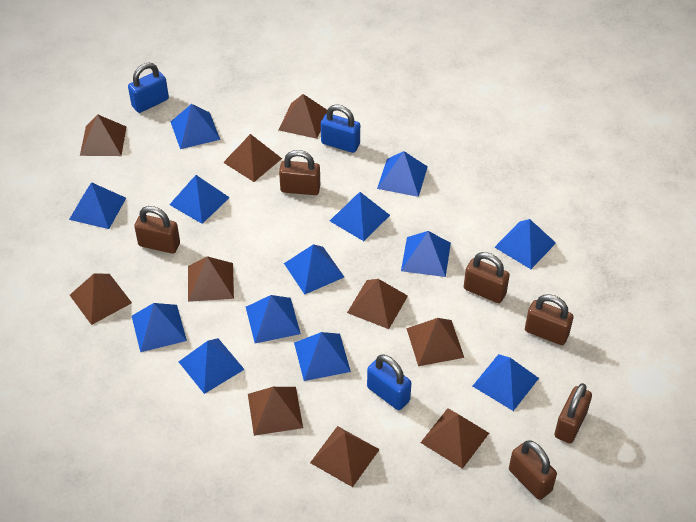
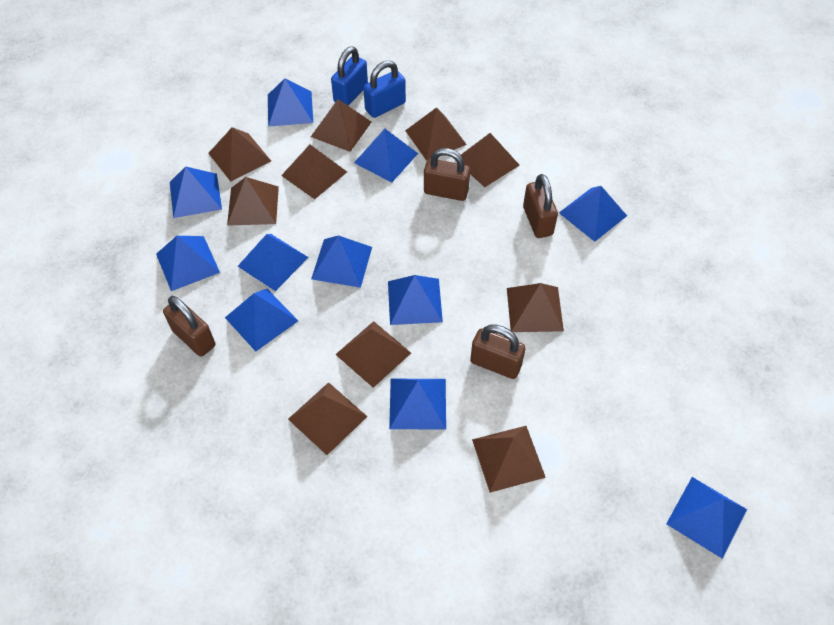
blue padlock: 3 -> 2
blue pyramid: 13 -> 11
brown padlock: 6 -> 4

